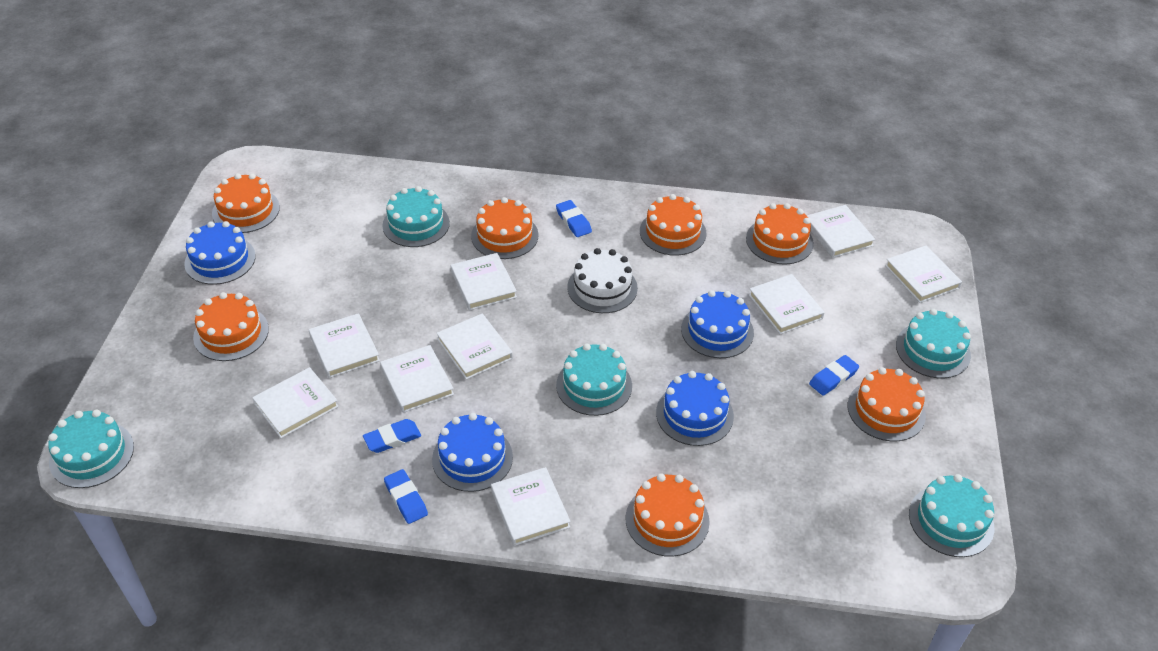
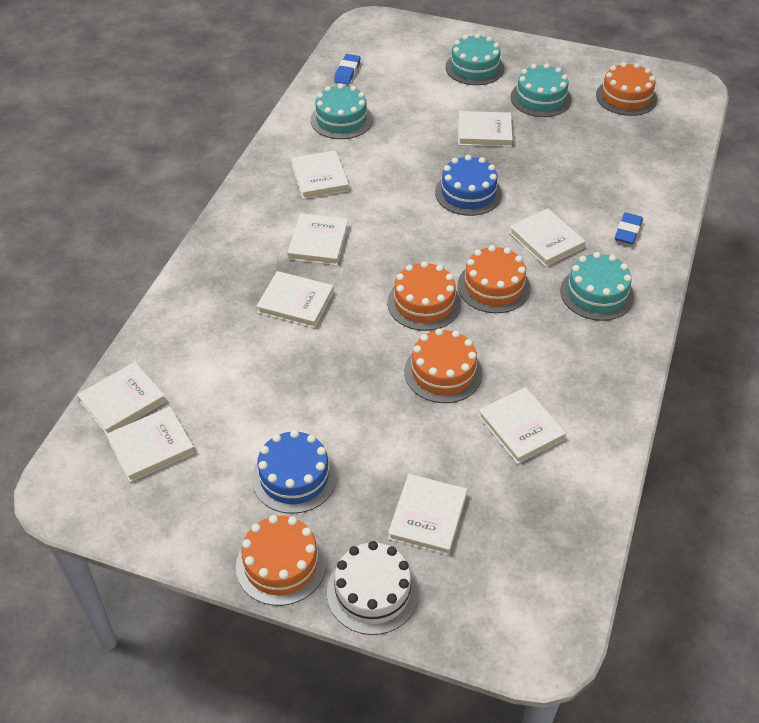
blue cake: 4 -> 2
blue eraser: 4 -> 2
orange cake: 7 -> 5
turquoise cake: 5 -> 4

